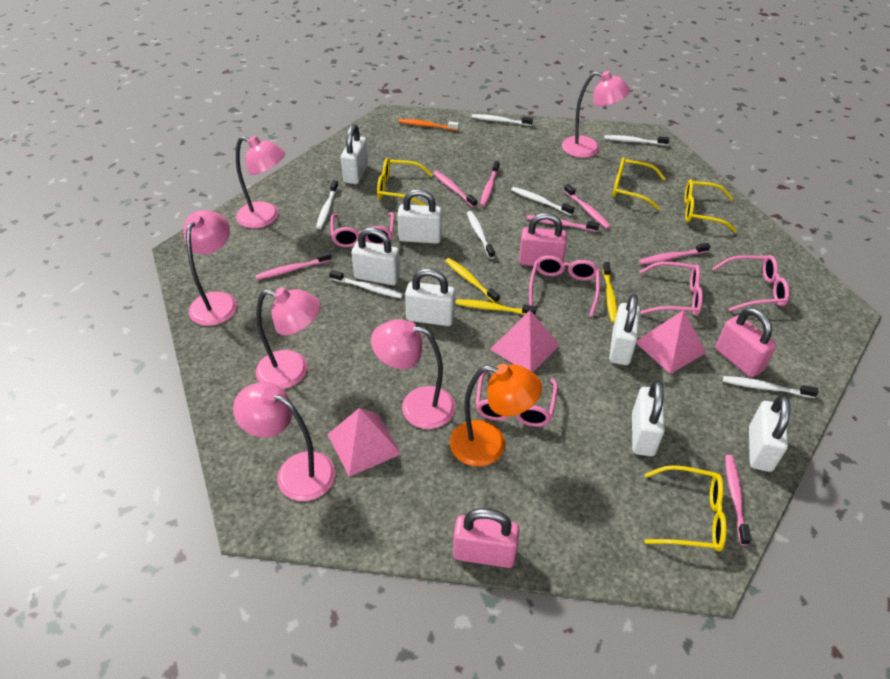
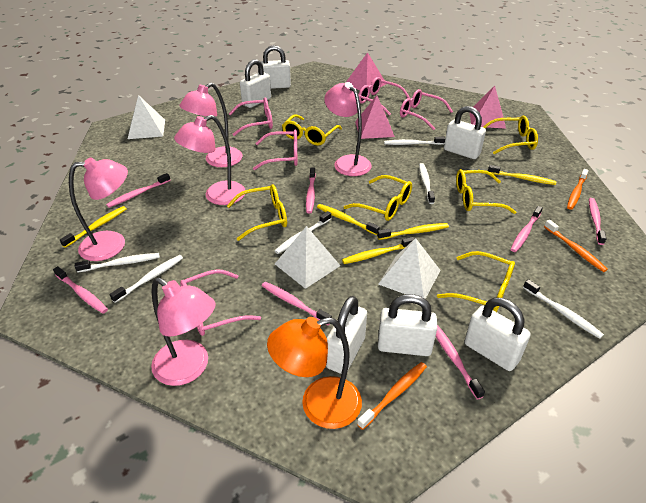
orange toothbrush: 1 -> 3
pink lamp: 6 -> 5
pink padlock: 3 -> 0
white padlock: 7 -> 6
white pyramid: 0 -> 3
white toothbrush: 7 -> 6
yellow glasses: 4 -> 6
yellow toothbrush: 3 -> 5

